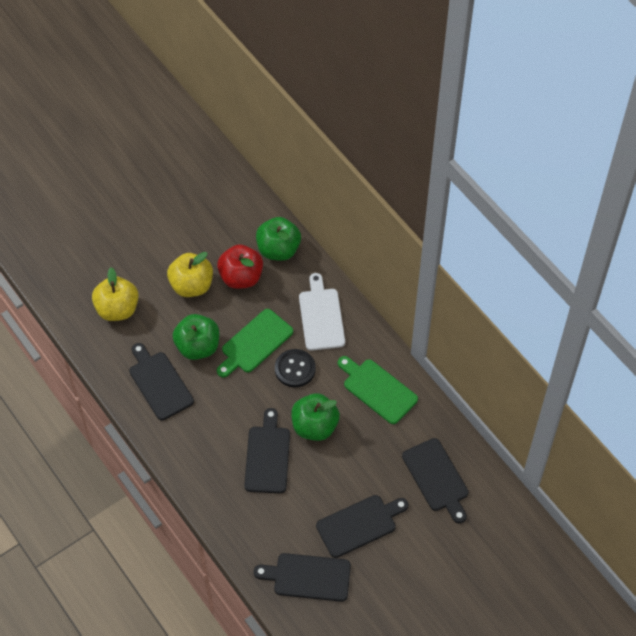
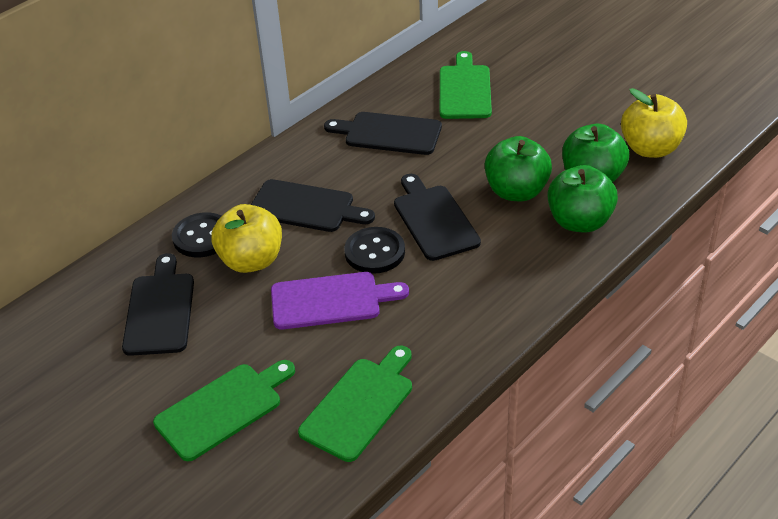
black button: 1 -> 2
black cutting board: 5 -> 4
green cutting board: 2 -> 3
purple cutting board: 0 -> 1
red apple: 1 -> 0
white cutting board: 1 -> 0

